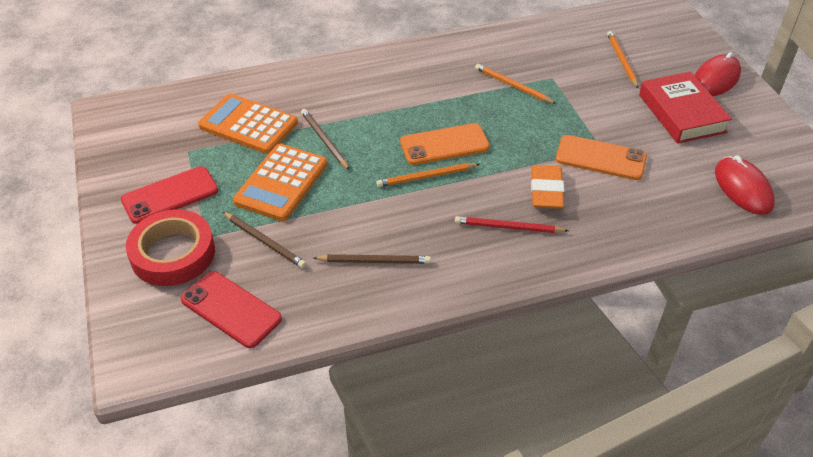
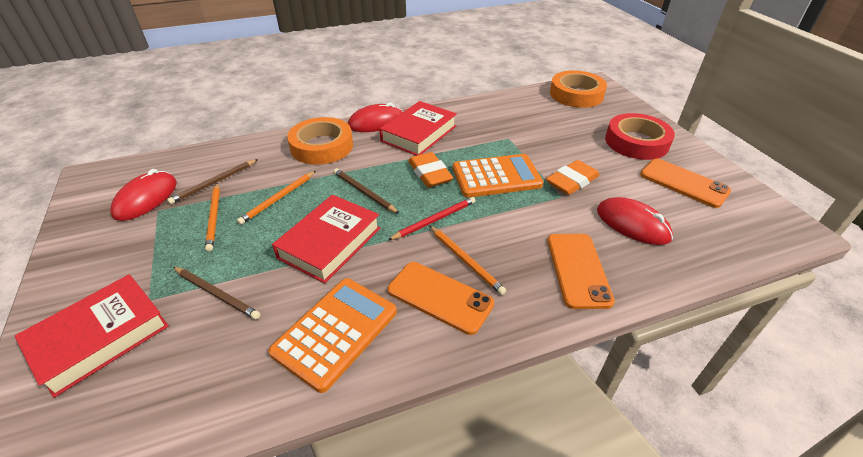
orange eraser: 1 -> 2
orange phone: 2 -> 3
orange tape: 0 -> 2
red book: 1 -> 3
red mouse: 2 -> 3
red phone: 2 -> 0

